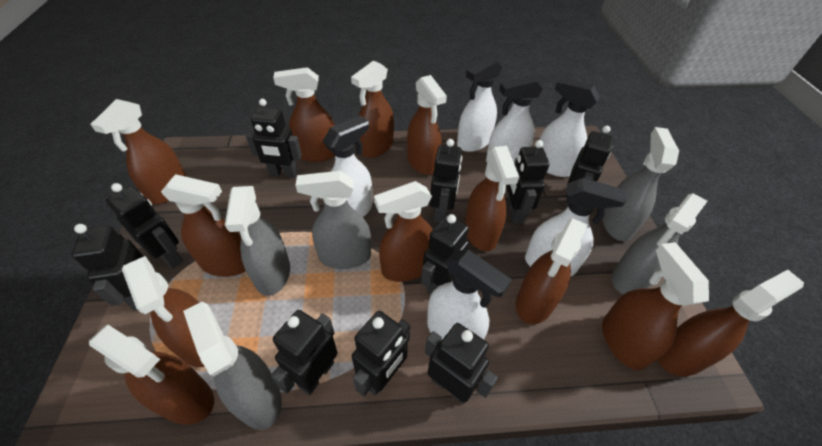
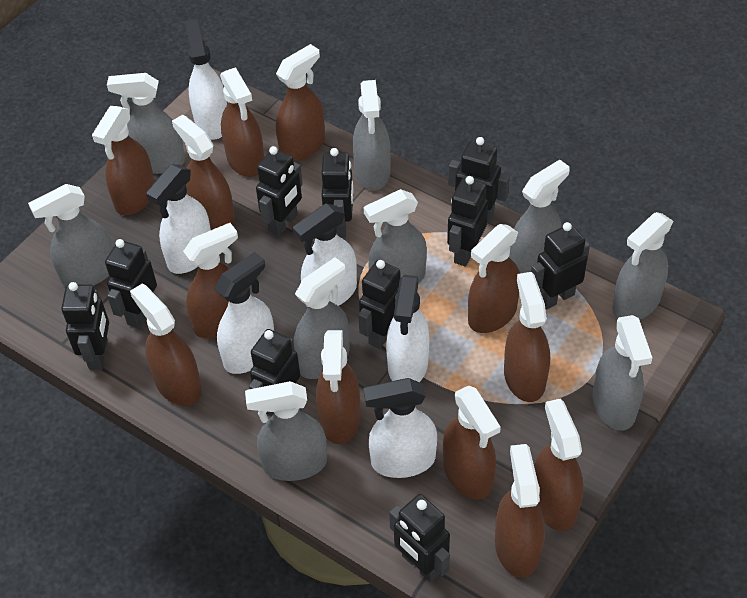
grey spray bottle: 5 -> 9

